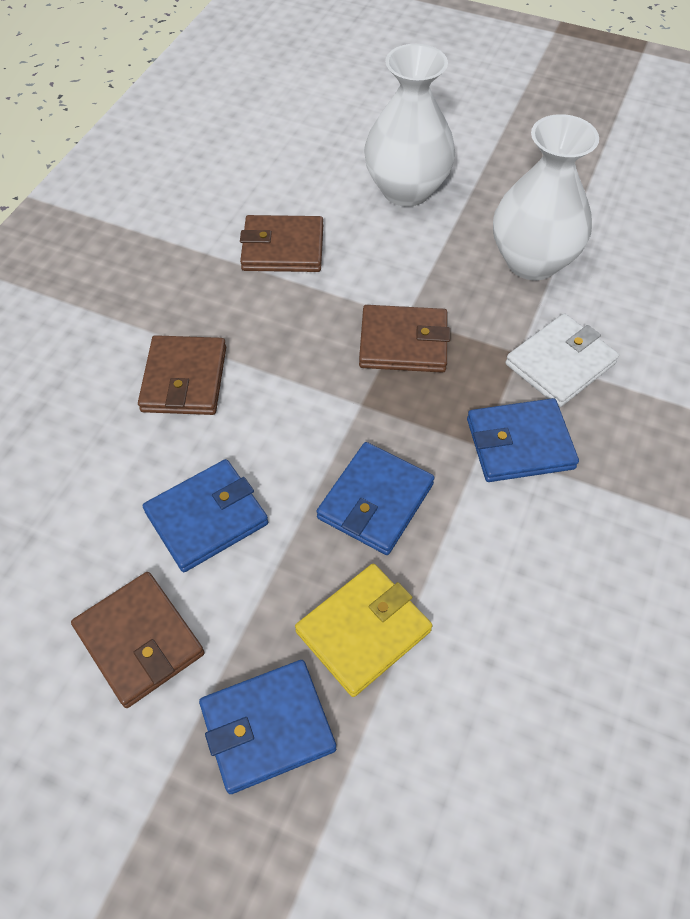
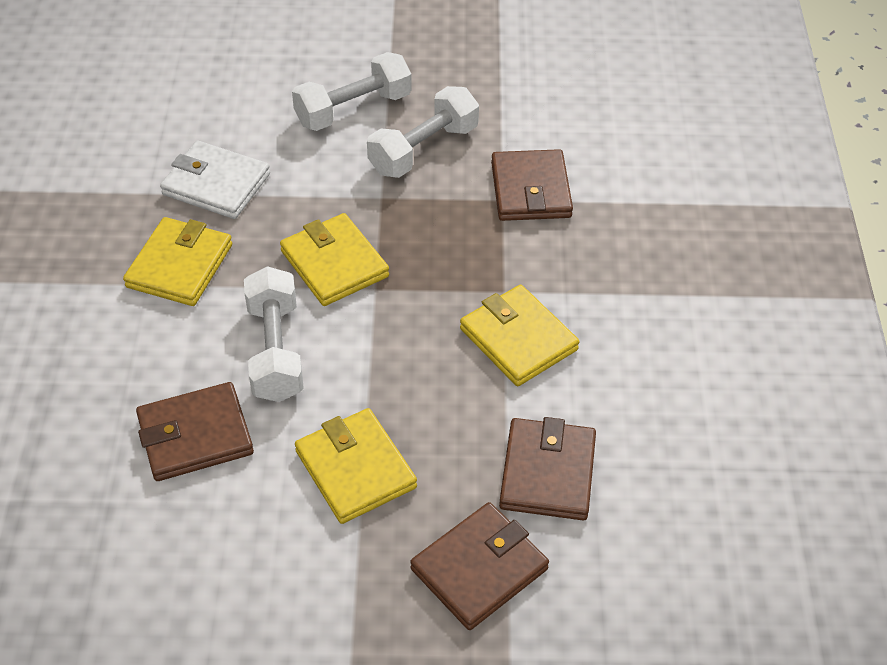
blue wallet: 4 -> 0
white dumbbell: 0 -> 3
white vase: 2 -> 0
yellow wallet: 1 -> 4

